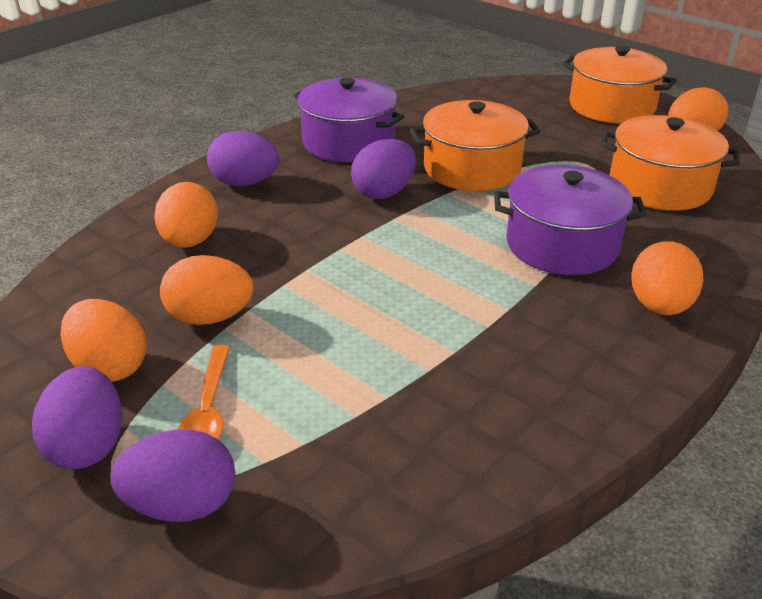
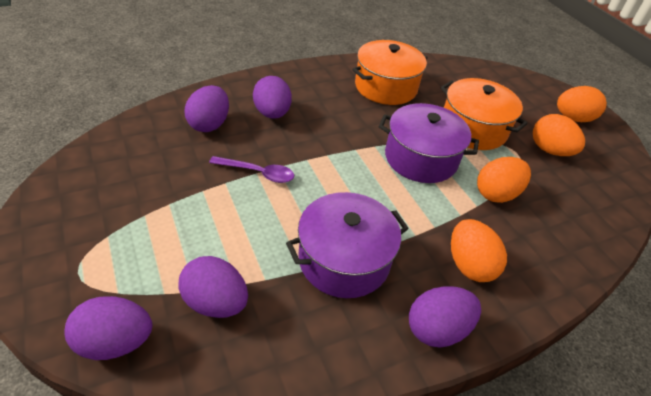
orange egg: 5 -> 4
orange pot: 3 -> 2
orange spoon: 1 -> 0
purple egg: 4 -> 5
purple spoon: 0 -> 1

